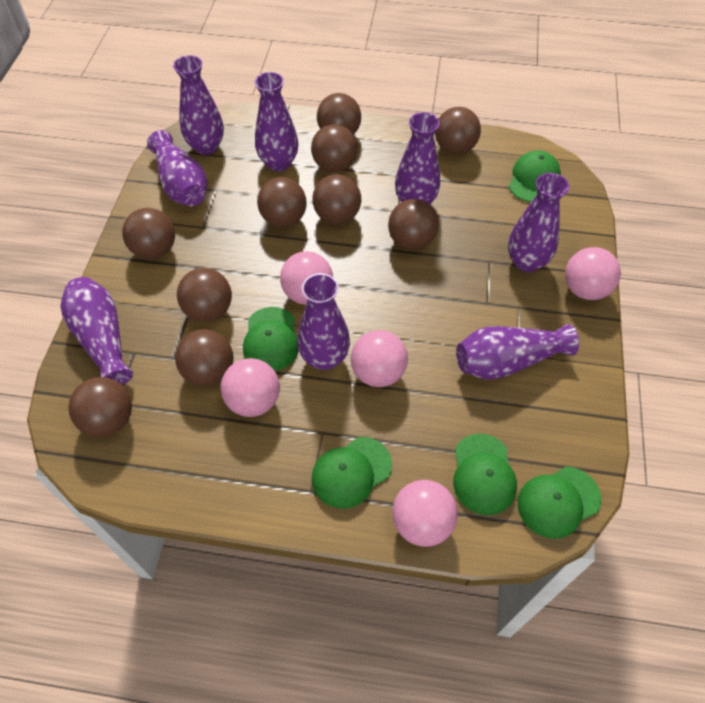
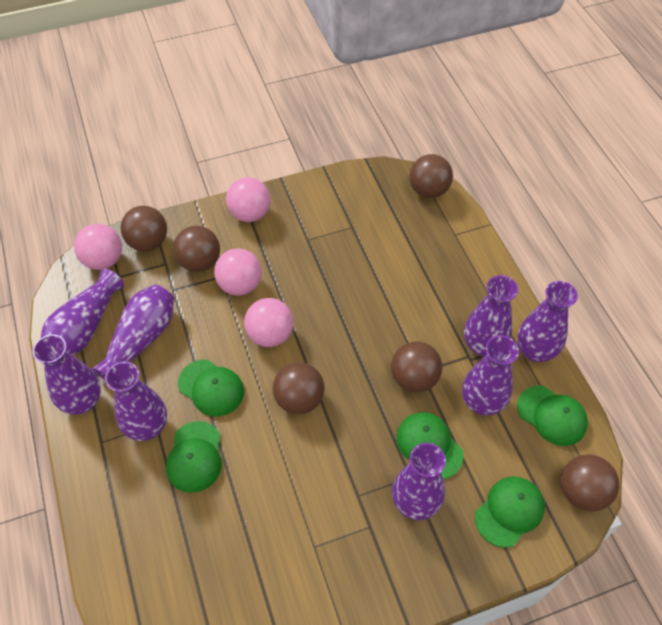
brown ball: 10 -> 6
pink ball: 5 -> 4

